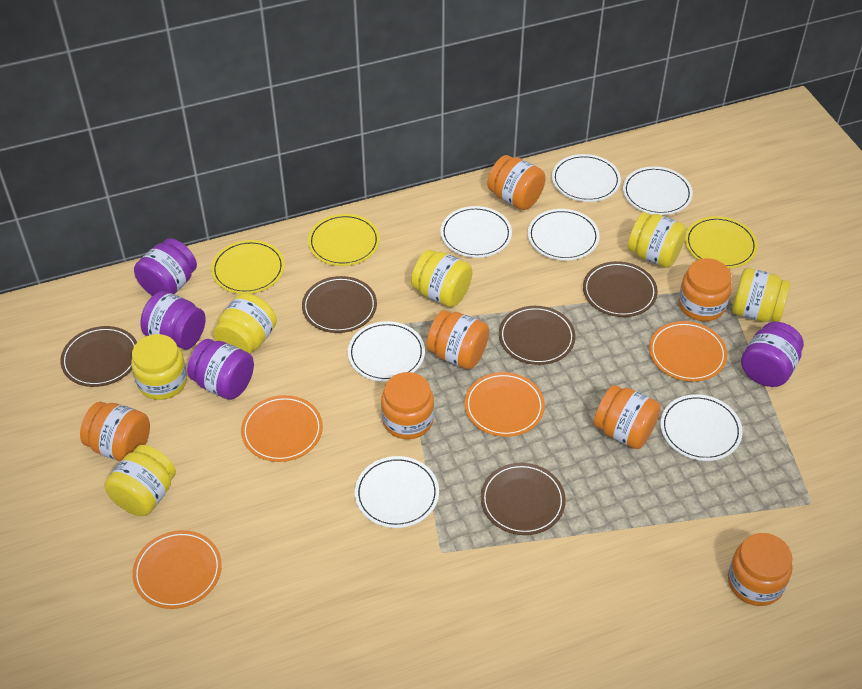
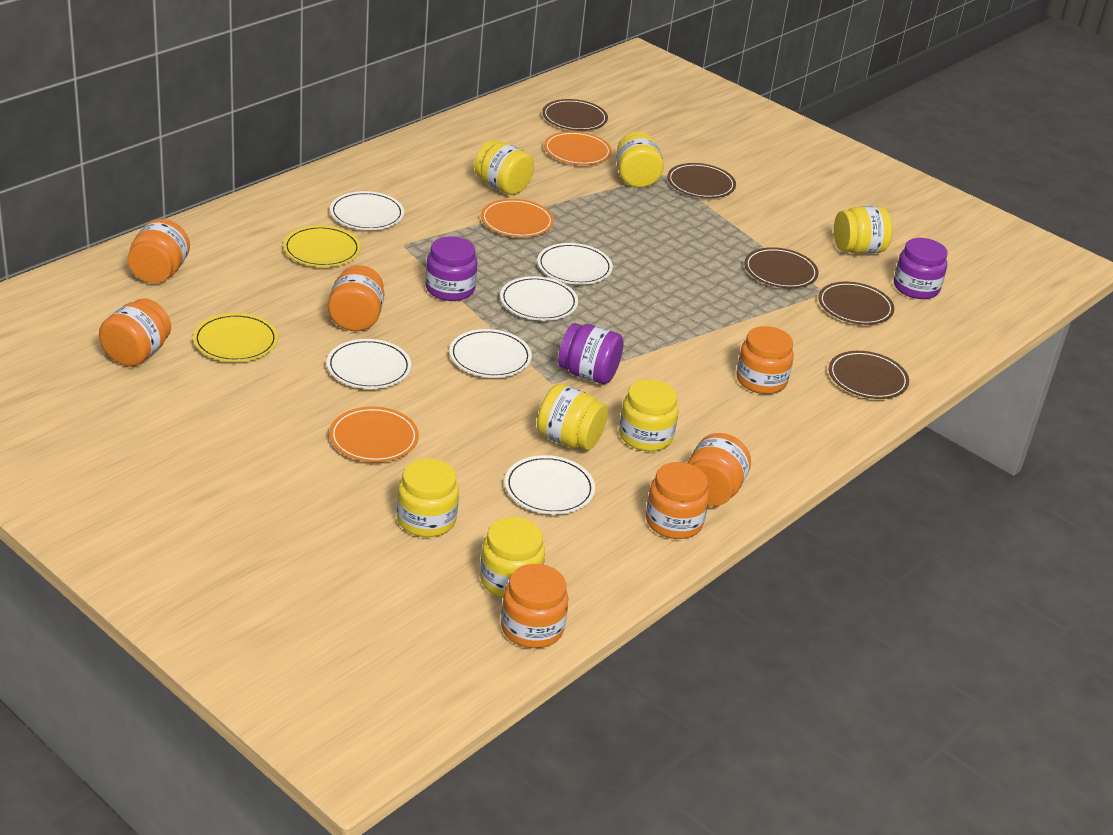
orange plate: 4 -> 3
purple jar: 4 -> 3
white plate: 7 -> 6
yellow jar: 6 -> 7
yellow plate: 3 -> 2

